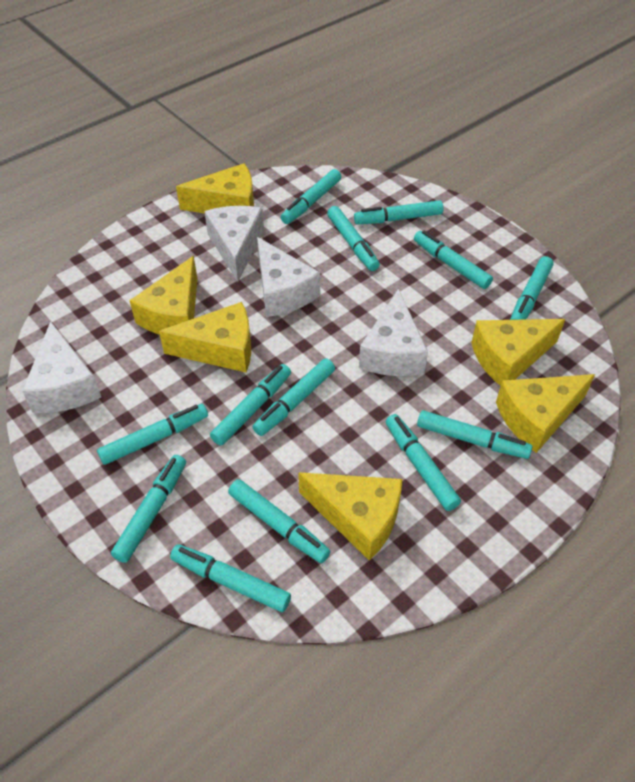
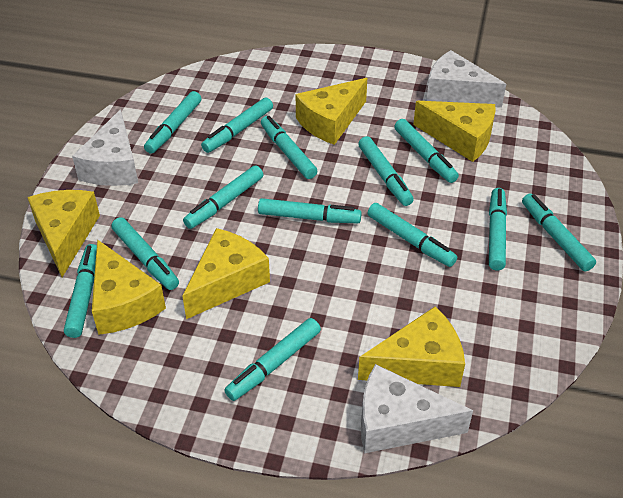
white cheese: 4 -> 3

